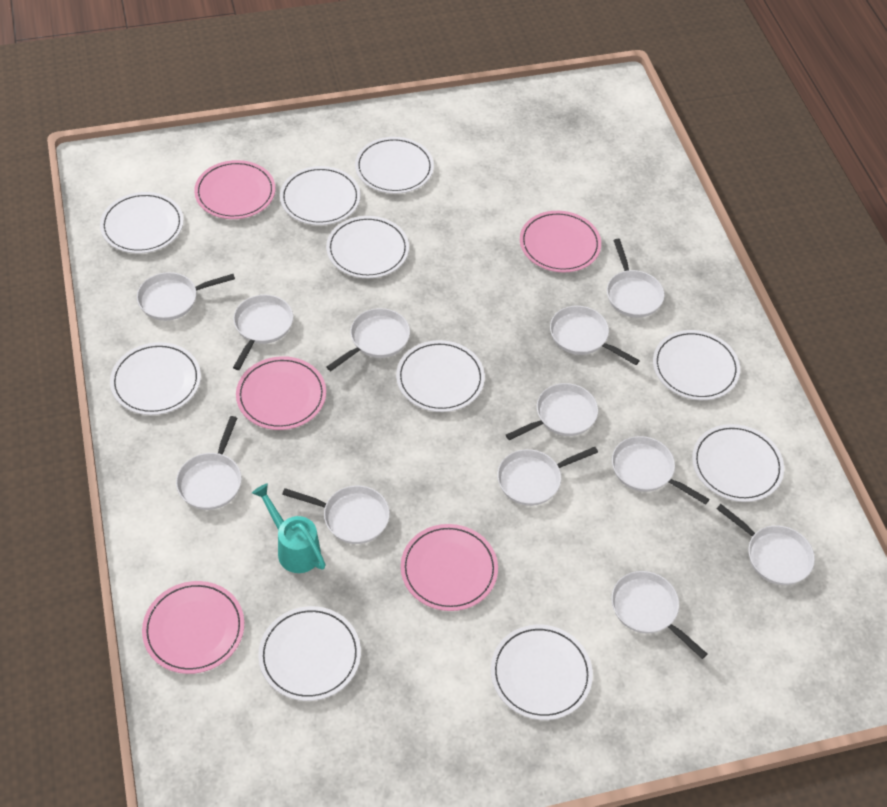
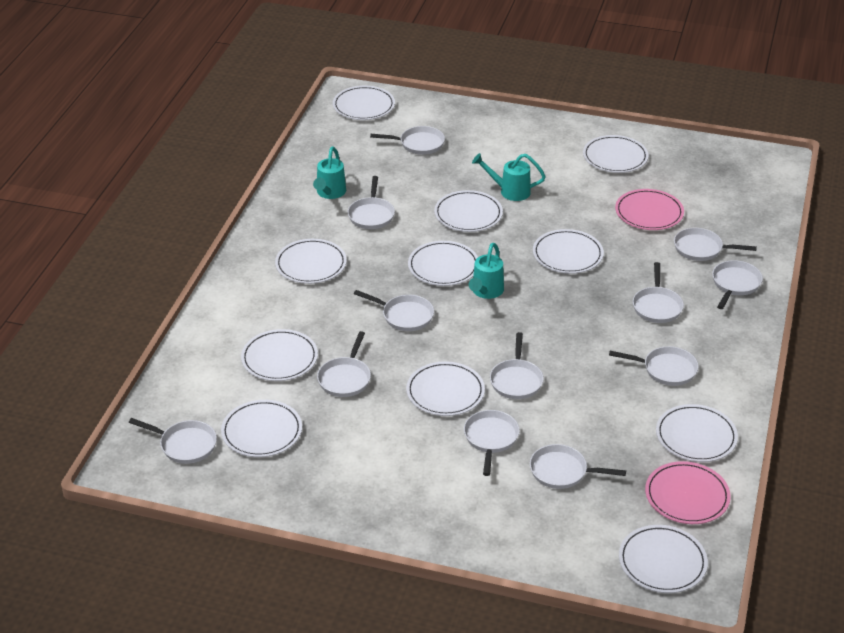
pink plate: 5 -> 2
turquoise watering can: 1 -> 3
white plate: 10 -> 11

